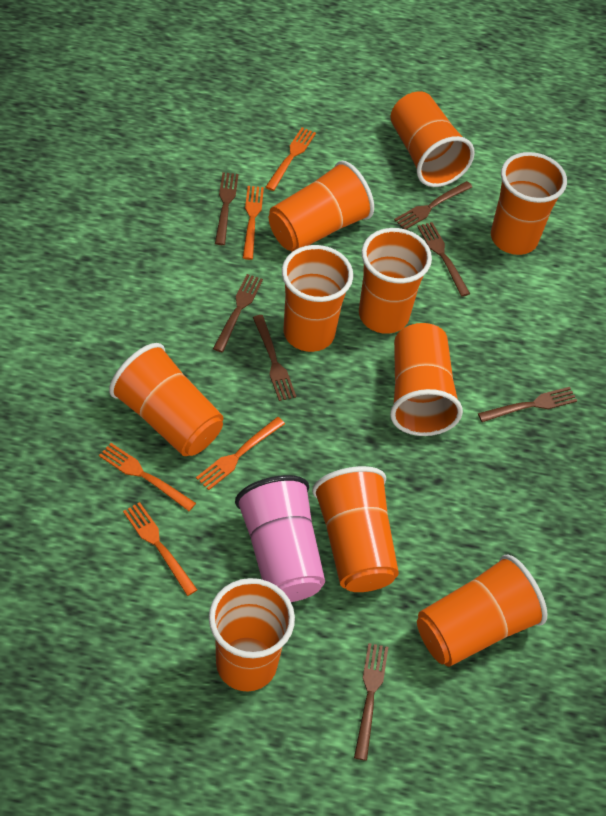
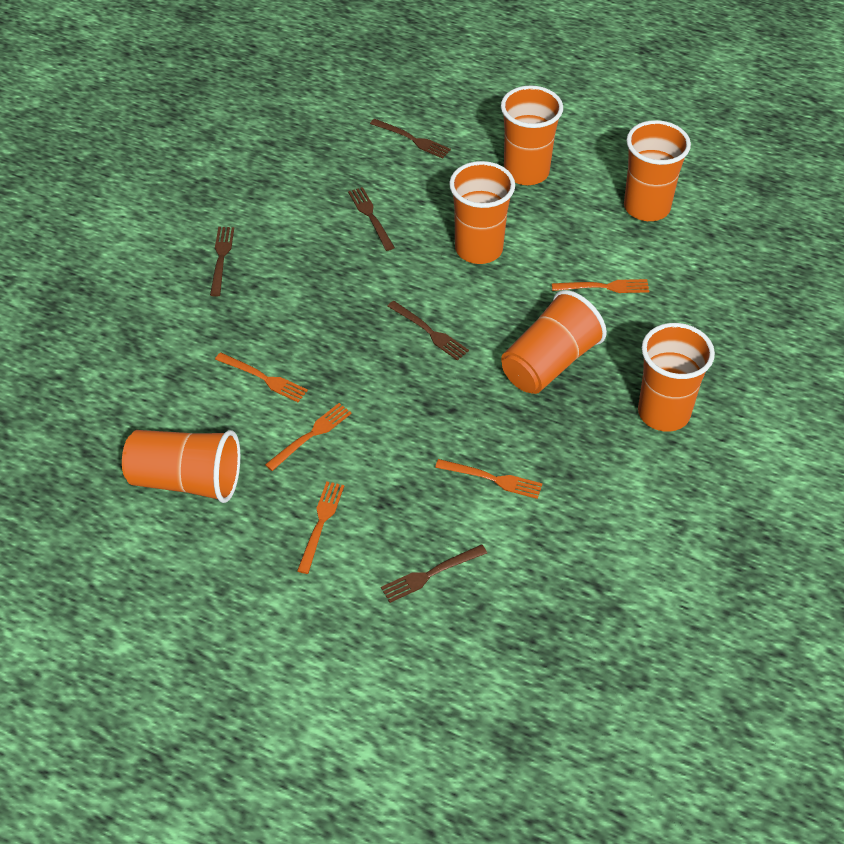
brown fork: 7 -> 5
orange cup: 10 -> 6
pink cup: 1 -> 0

